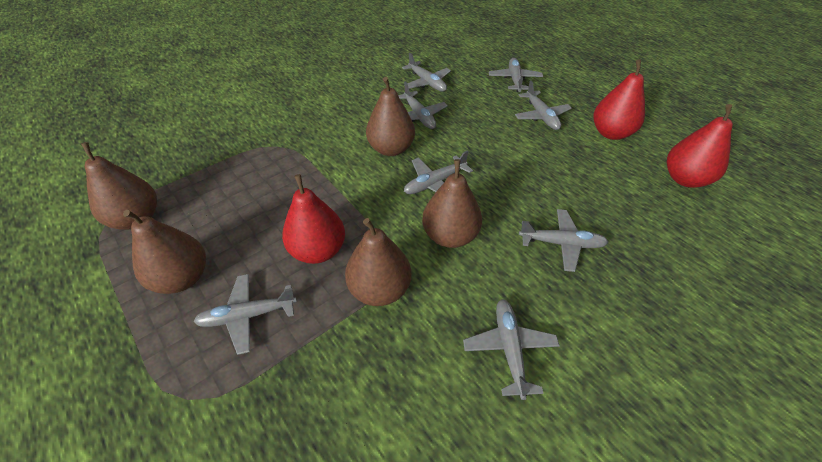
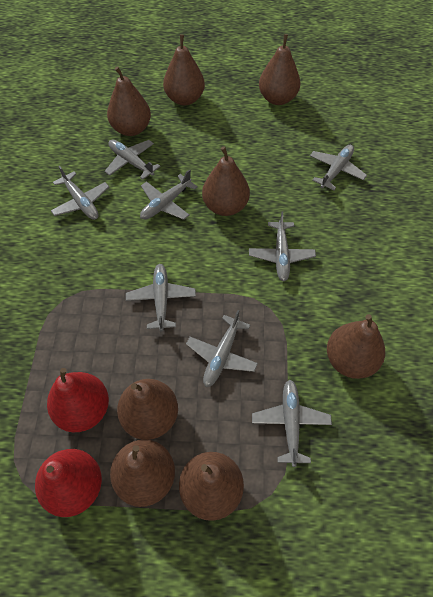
brown pear: 5 -> 8
red pear: 3 -> 2

